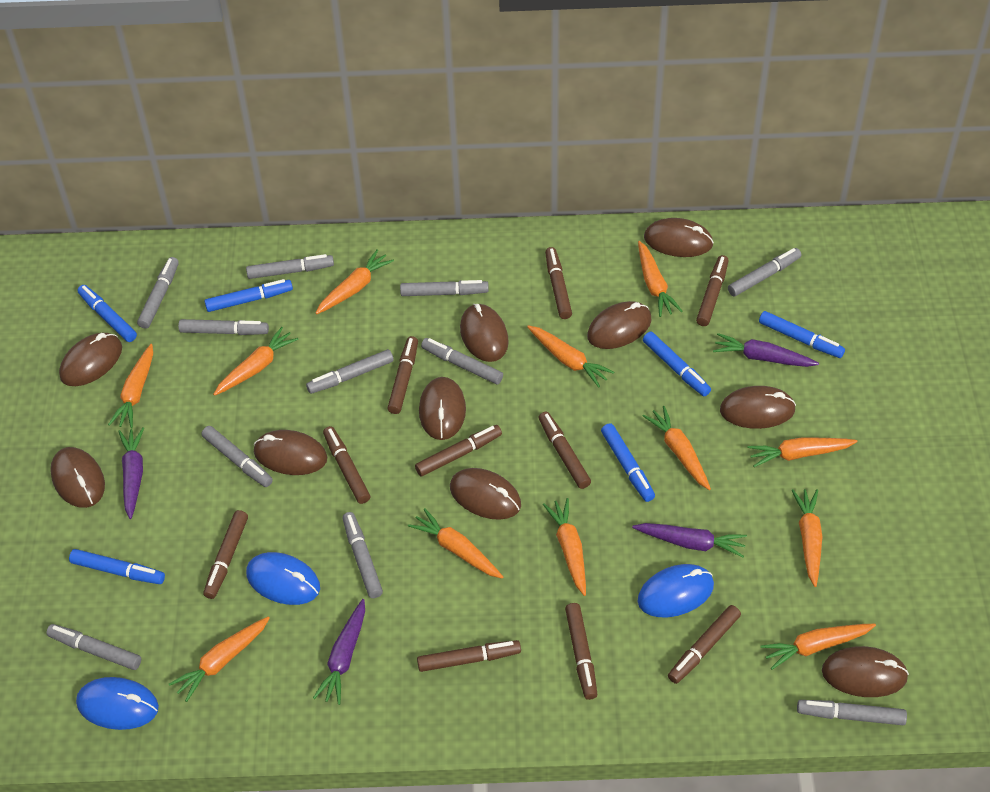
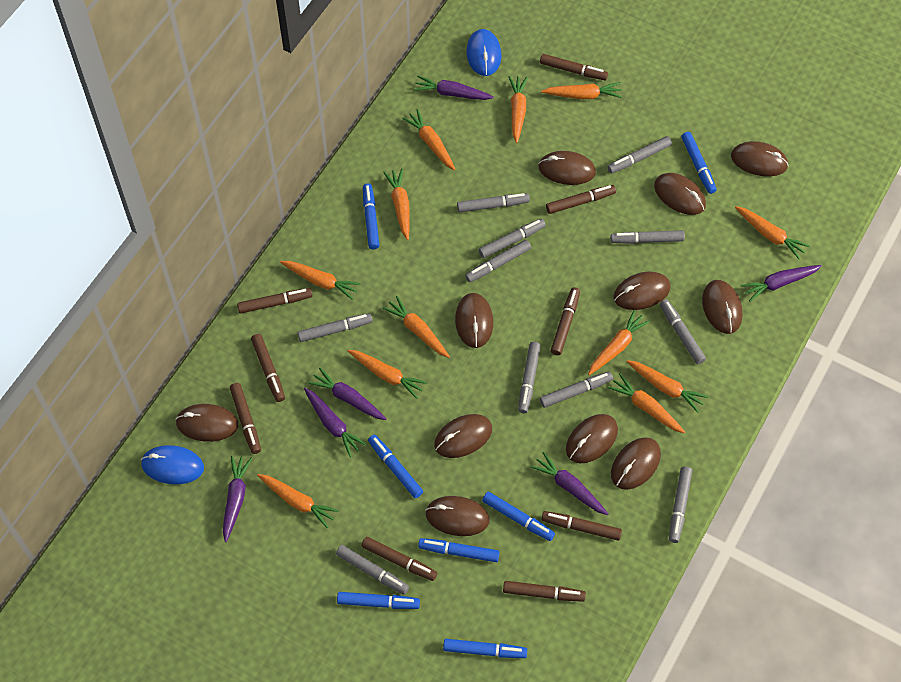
blue marker: 6 -> 7
blue mouse: 3 -> 2
brown marker: 10 -> 9
brown mouse: 10 -> 11
purple carrot: 4 -> 6

